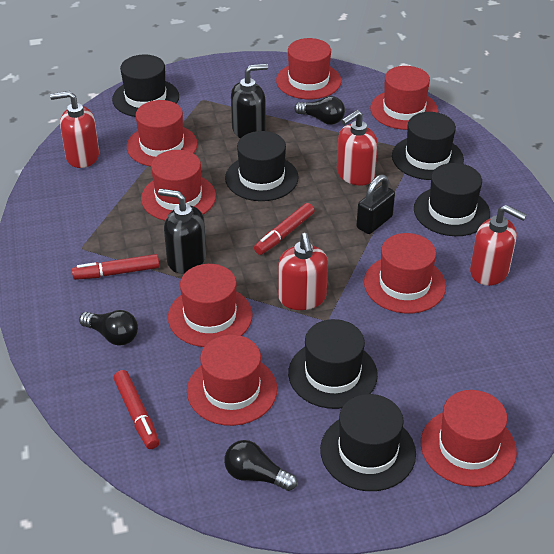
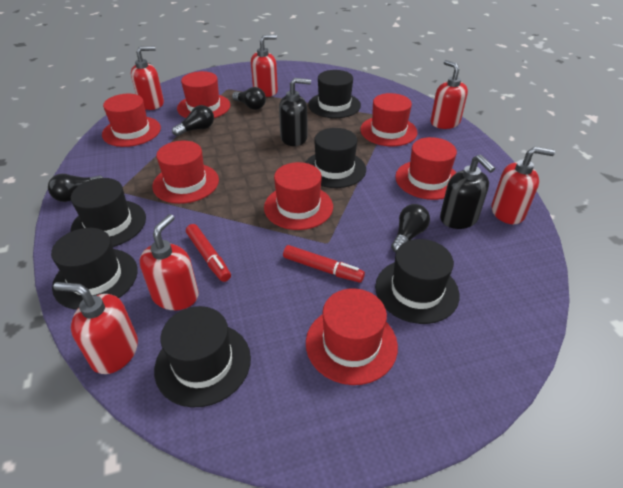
black light bulb: 3 -> 4
black padlock: 1 -> 0
red hat: 8 -> 7
red marker: 3 -> 2
red soap dispenser: 4 -> 6

